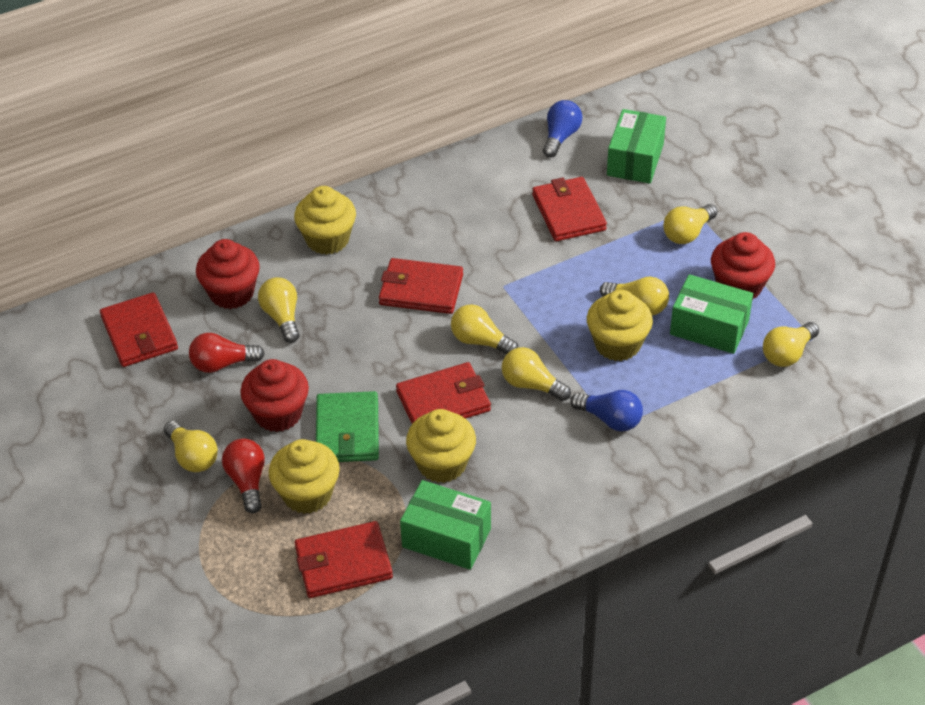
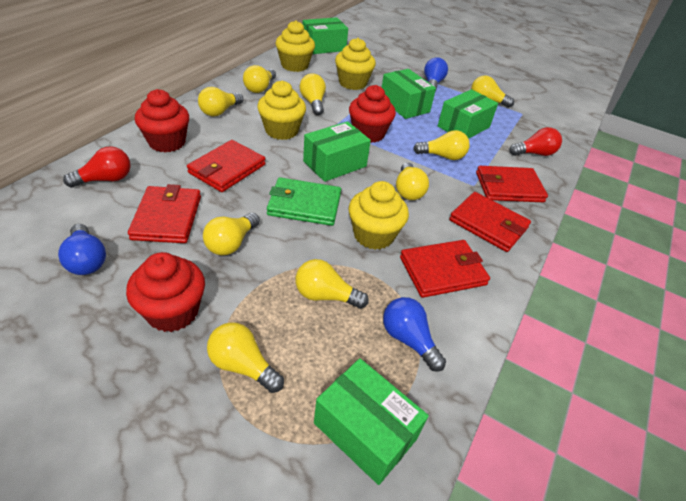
blue light bulb: 2 -> 3
green box: 3 -> 5
yellow light bulb: 7 -> 9

